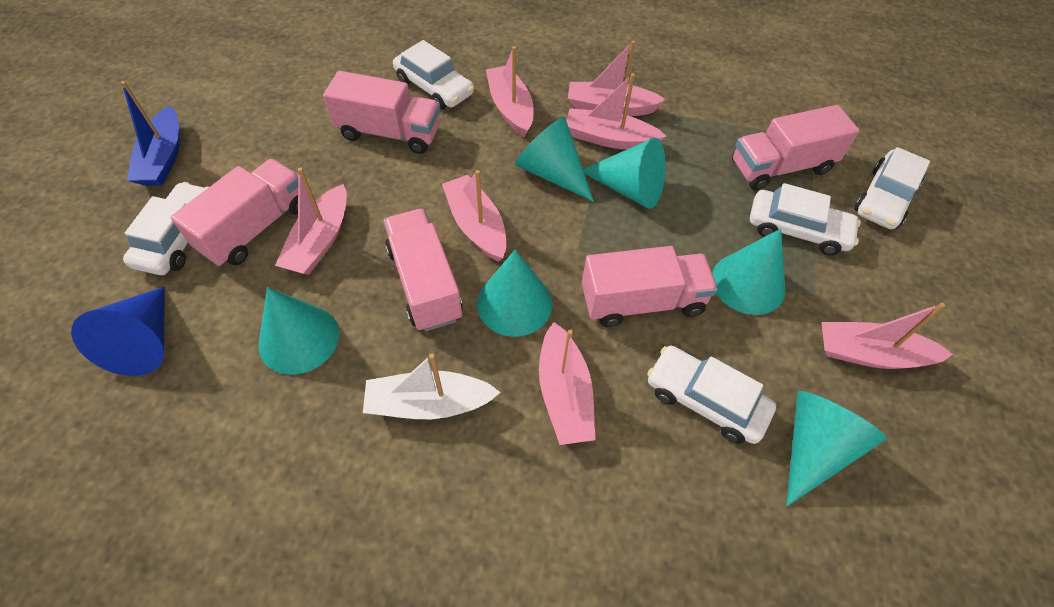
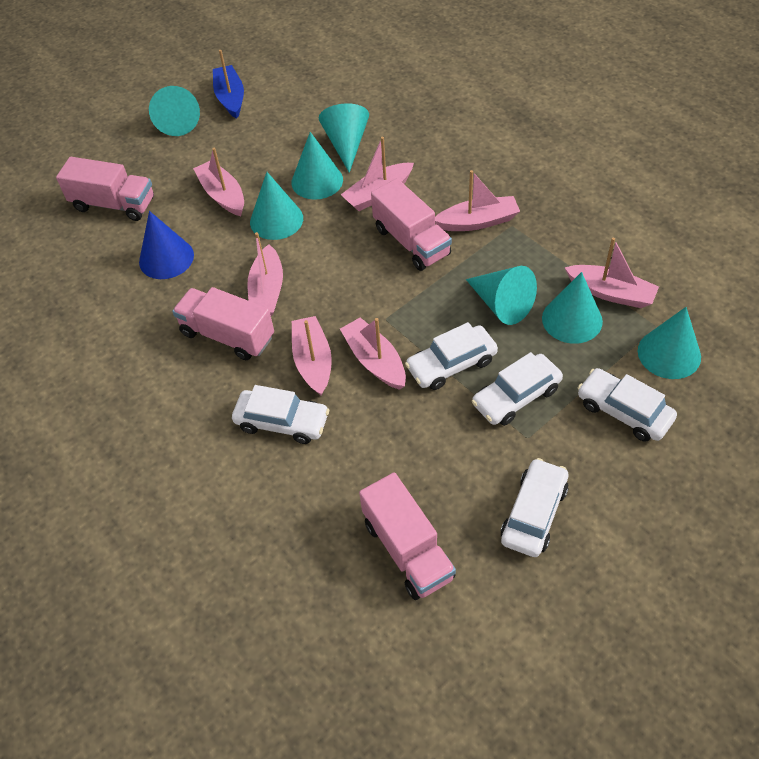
pink truck: 5 -> 4
turquoise cone: 6 -> 7
white boat: 1 -> 0

